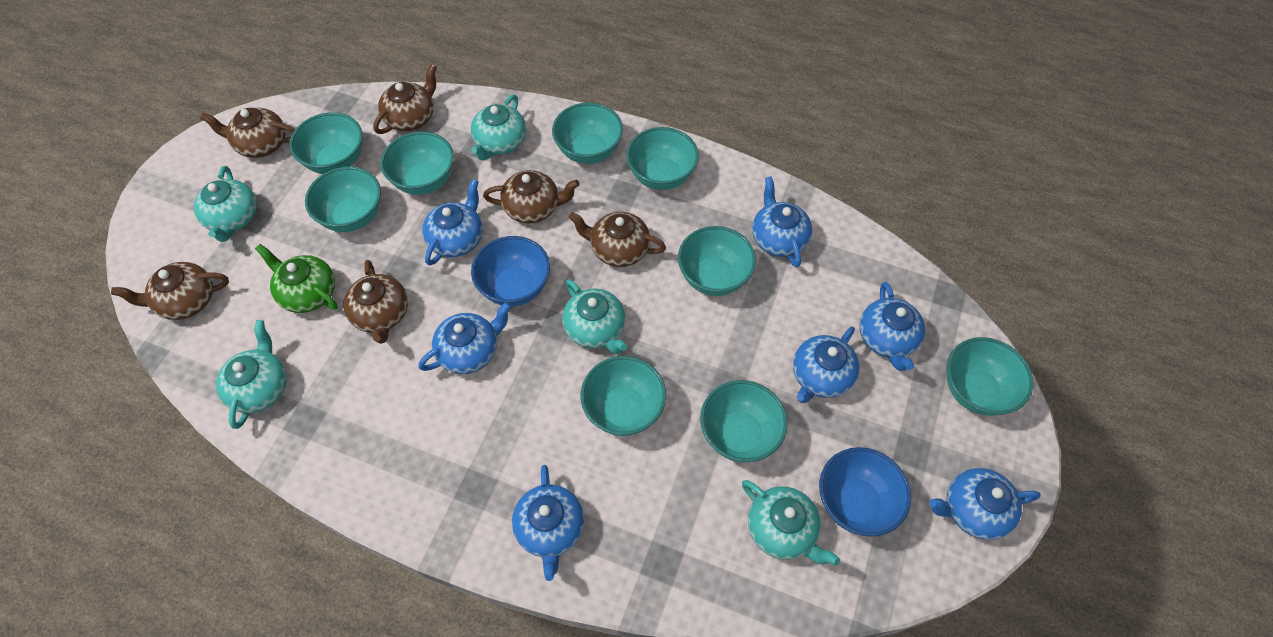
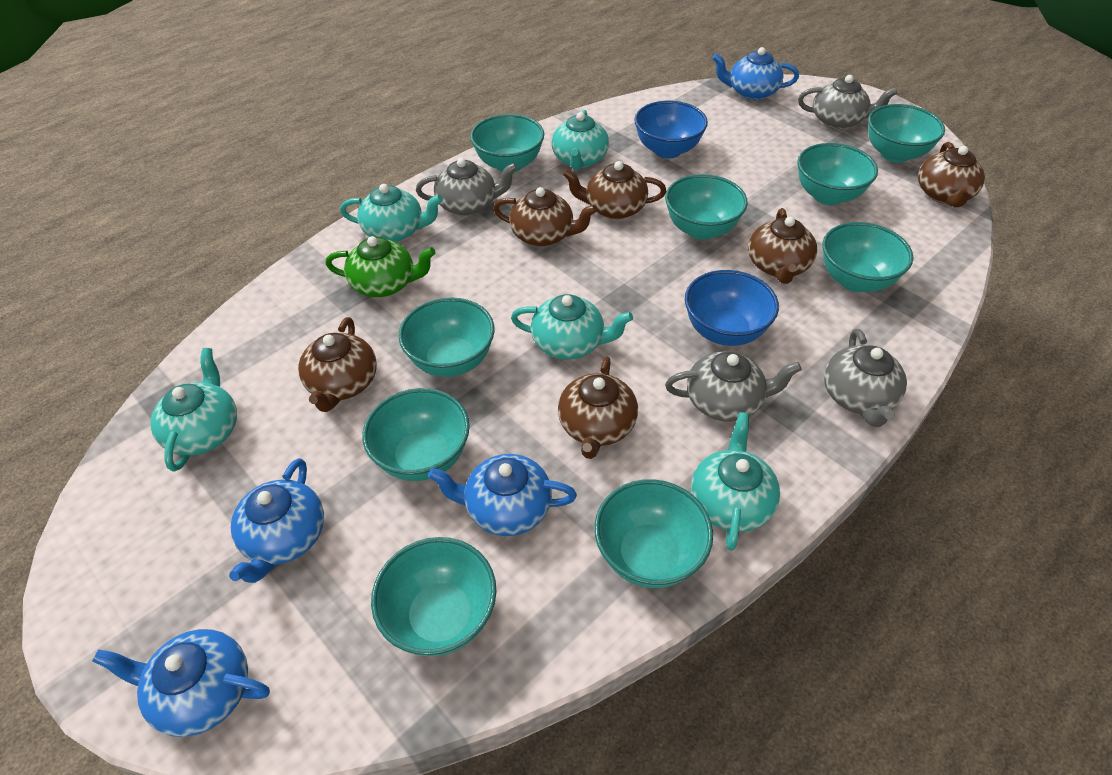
blue teapot: 7 -> 4
grey teapot: 0 -> 4

